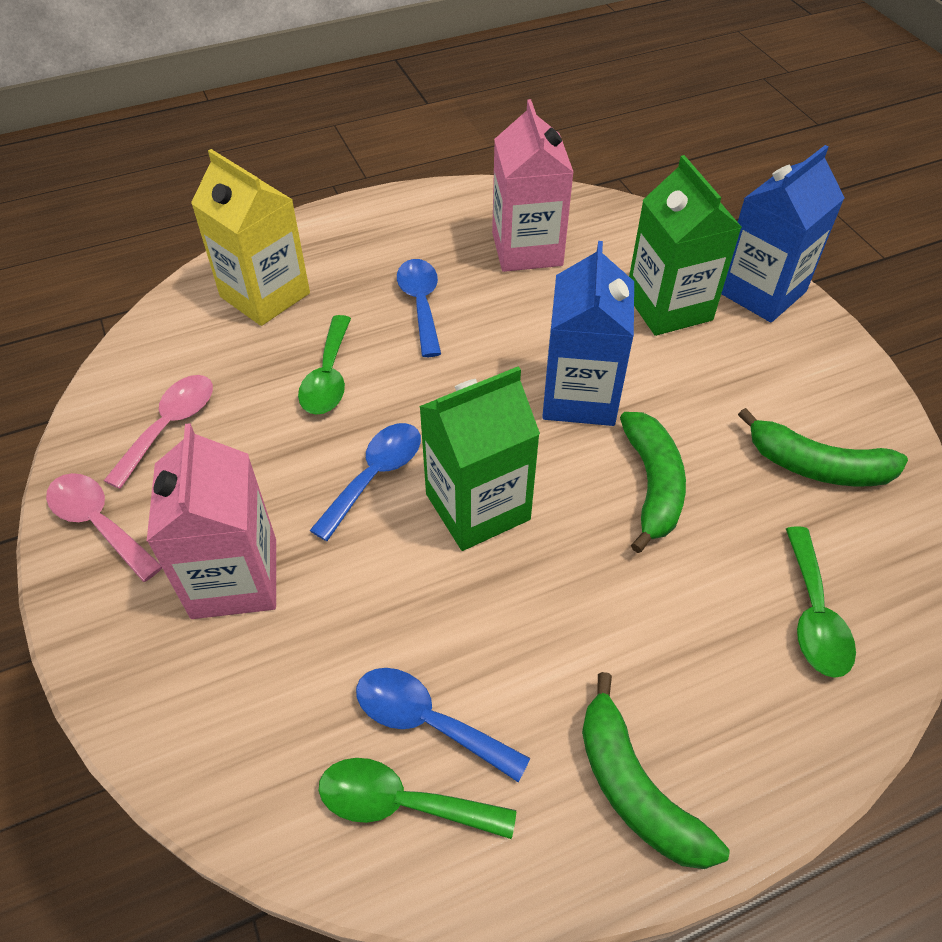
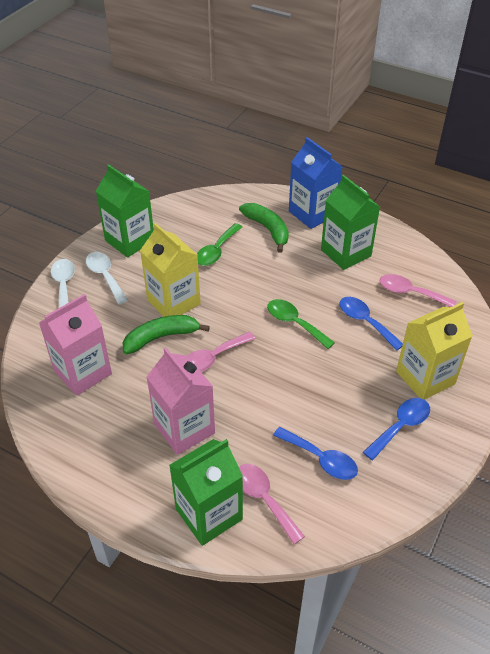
blue carton: 2 -> 1
green banana: 3 -> 2
green carton: 2 -> 3
green spoon: 3 -> 2
pink spoon: 2 -> 3
white spoon: 0 -> 2
yellow carton: 1 -> 2

